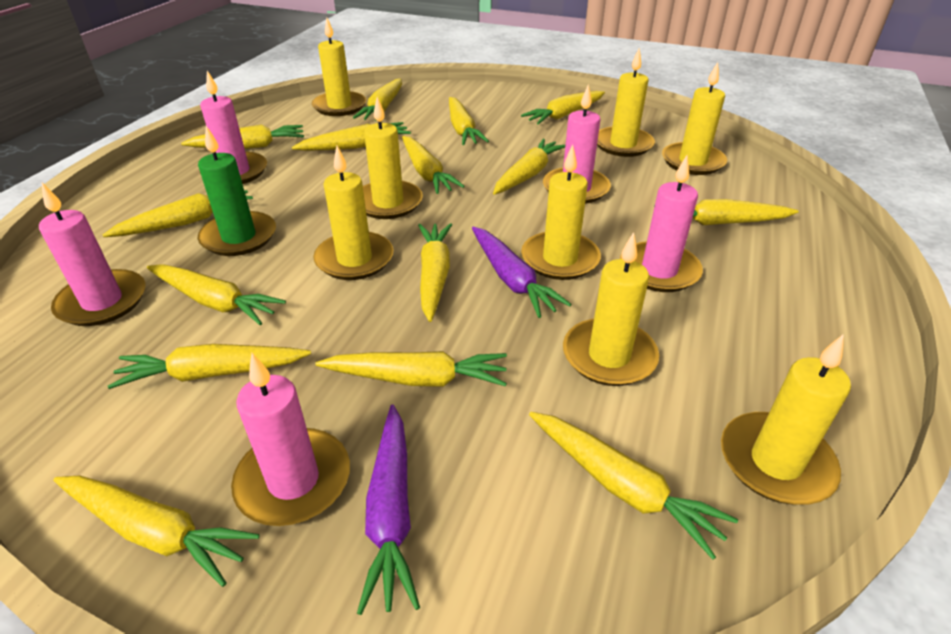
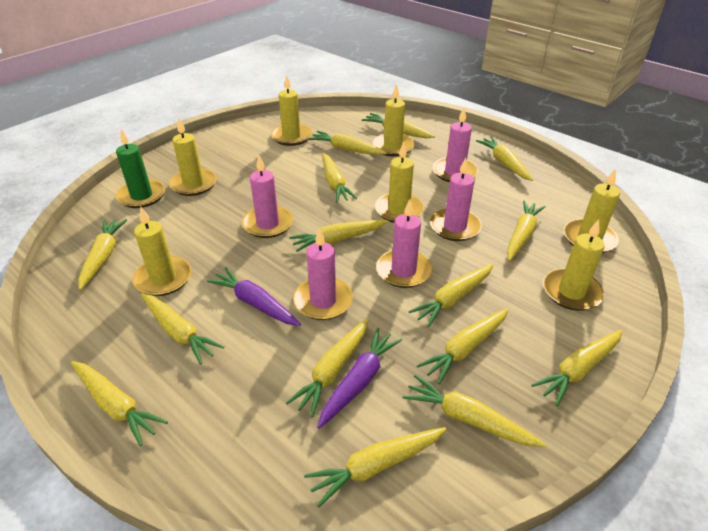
yellow candle: 8 -> 7

